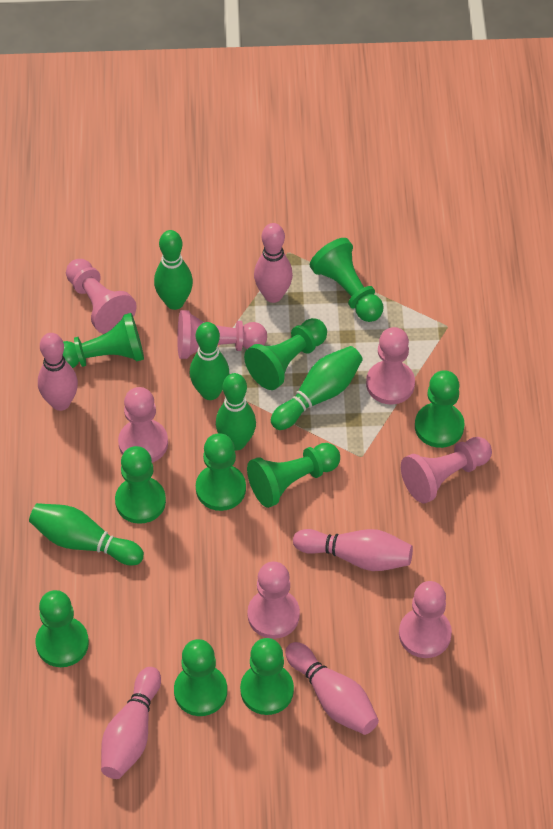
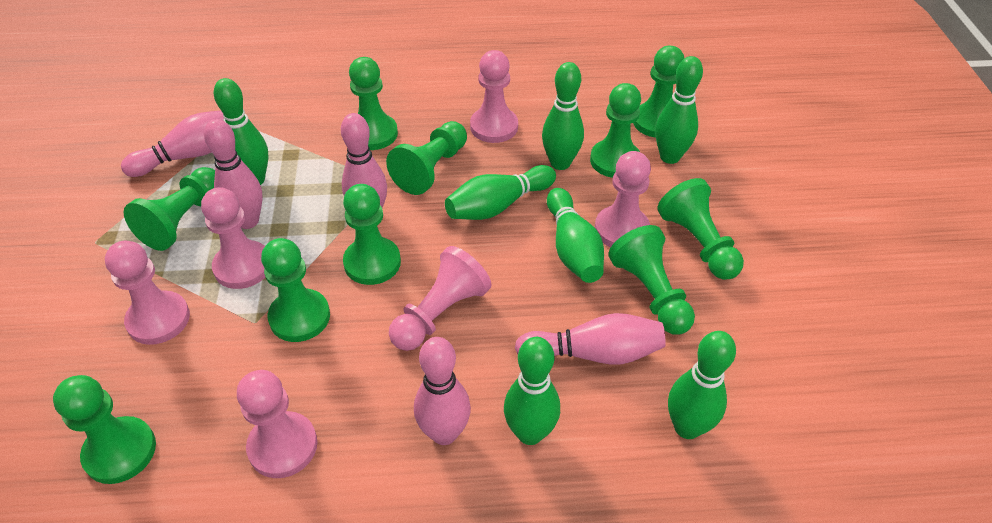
green bowling pin: 5 -> 7
pink pawn: 7 -> 6

